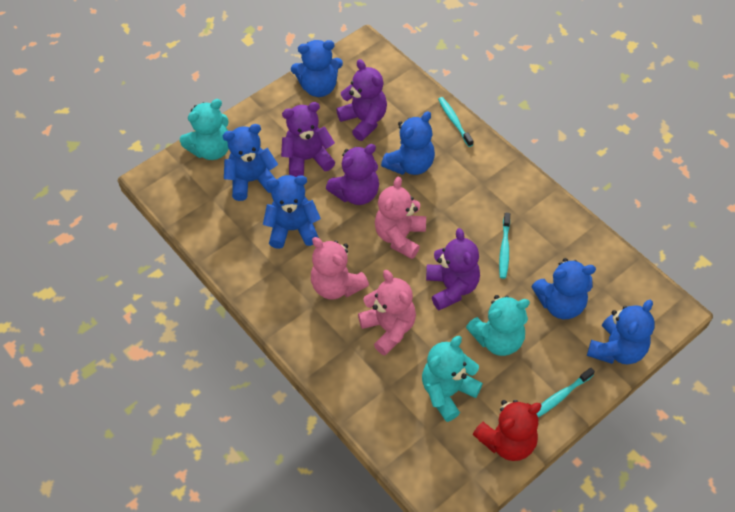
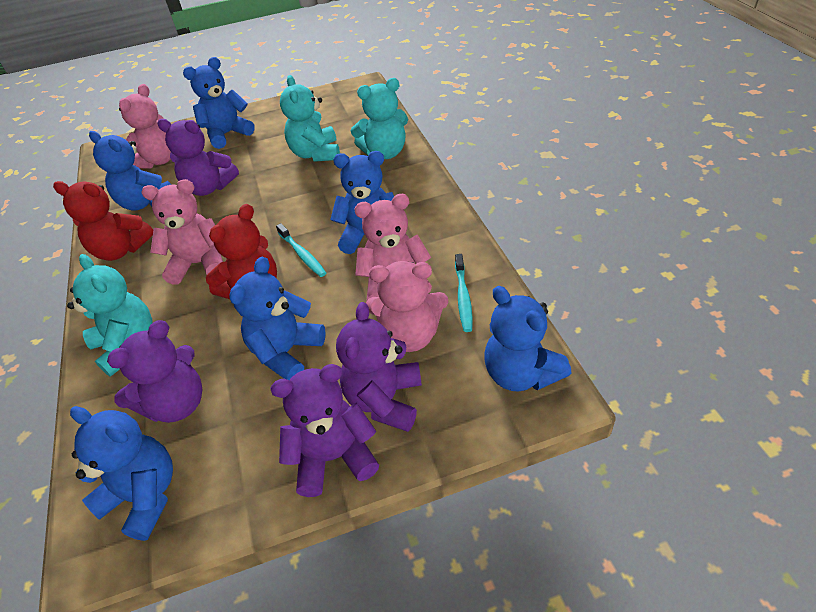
pink teddy bear: 3 -> 4
red teddy bear: 1 -> 2
turquoise toothbrush: 3 -> 2

